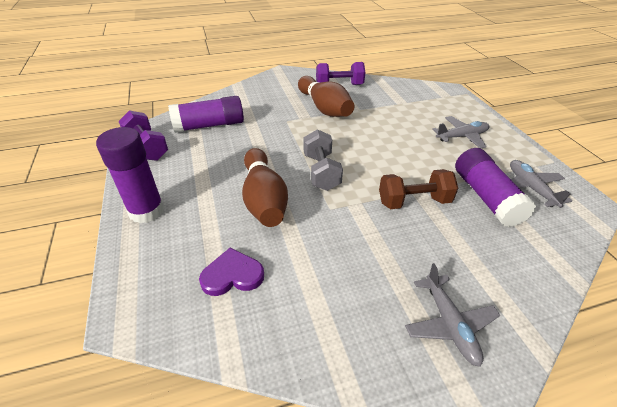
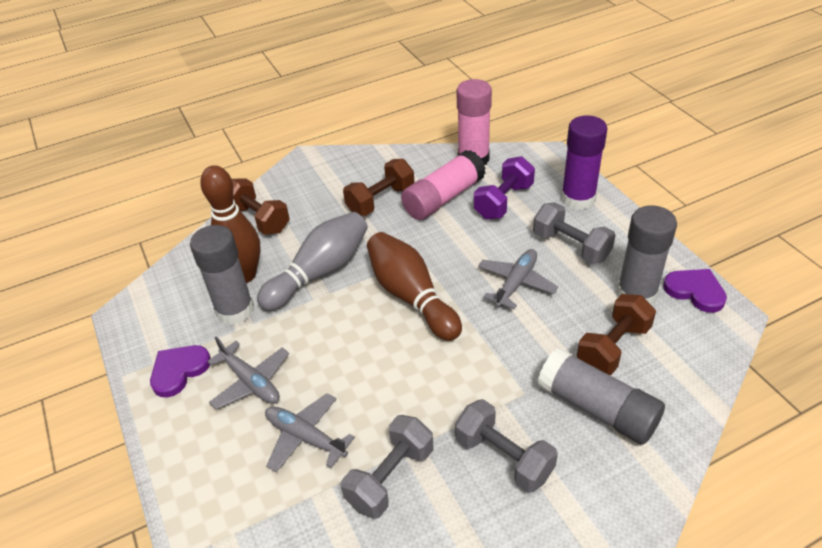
brown dumbbell: 1 -> 3
grey bowling pin: 0 -> 1
grey dumbbell: 1 -> 3
grey glue stick: 0 -> 3
pink glue stick: 0 -> 2
purple dumbbell: 2 -> 1
purple glue stick: 3 -> 1
purple heart: 1 -> 2

